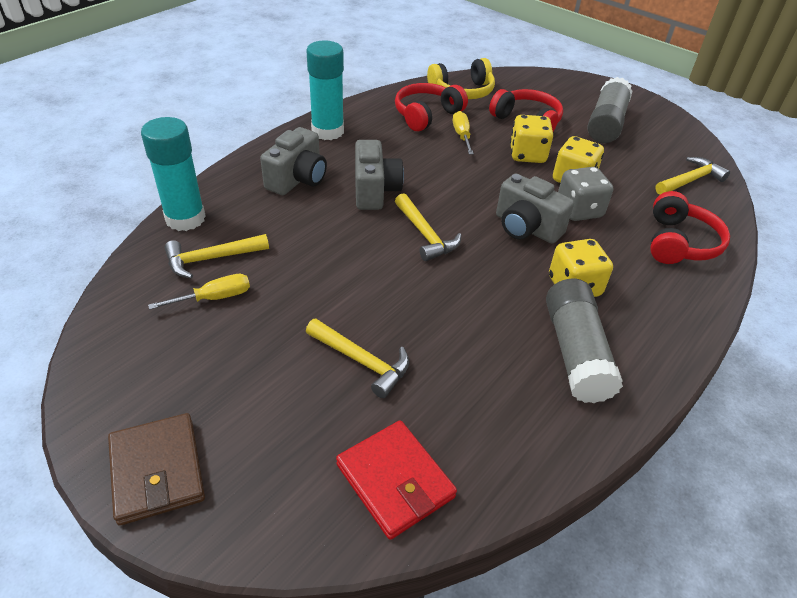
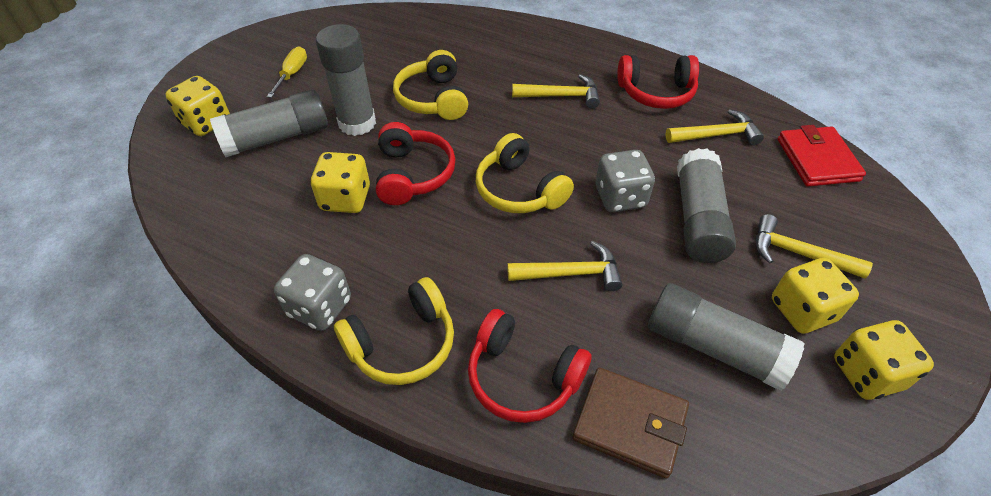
grey camera: 3 -> 0
grey dice: 1 -> 2
grey glue stick: 2 -> 4
turquoise glue stick: 2 -> 0
yellow dice: 3 -> 4
yellow headphones: 1 -> 3
yellow screwdriver: 2 -> 1

